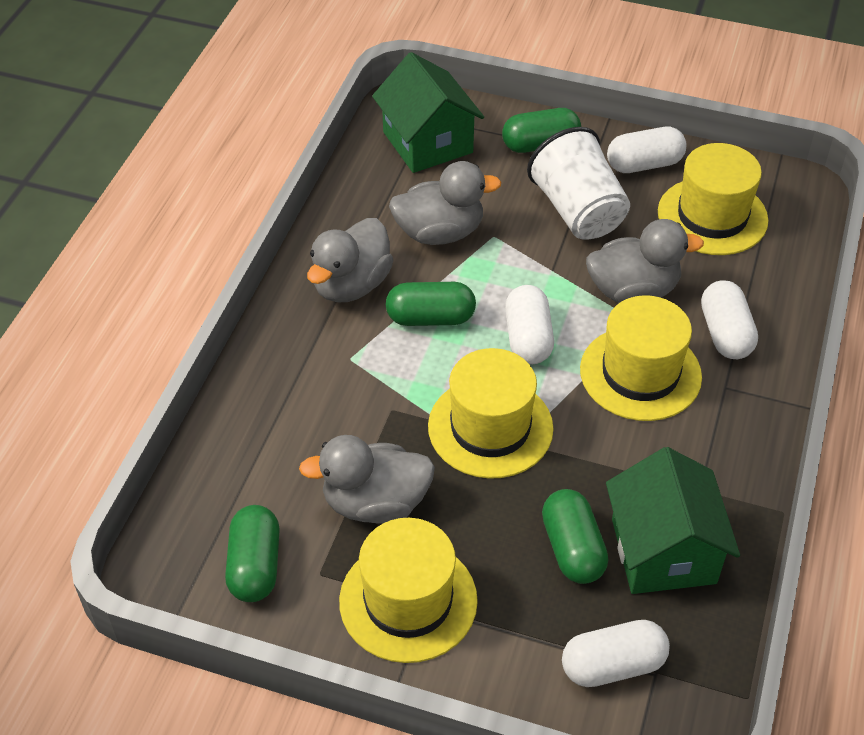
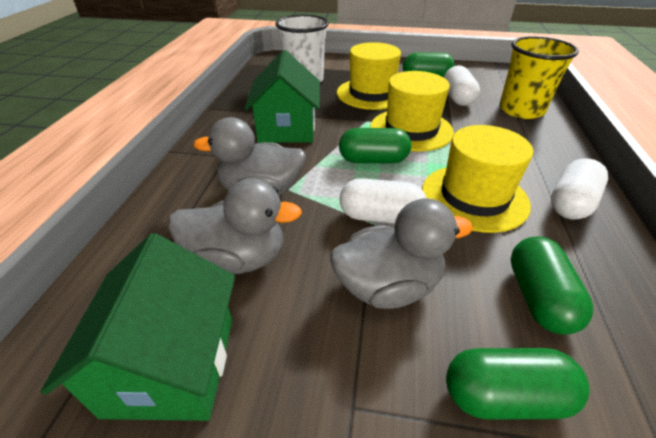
grey duck: 4 -> 3
white capsule: 4 -> 3
yellow cup: 0 -> 1
yellow hat: 4 -> 3

